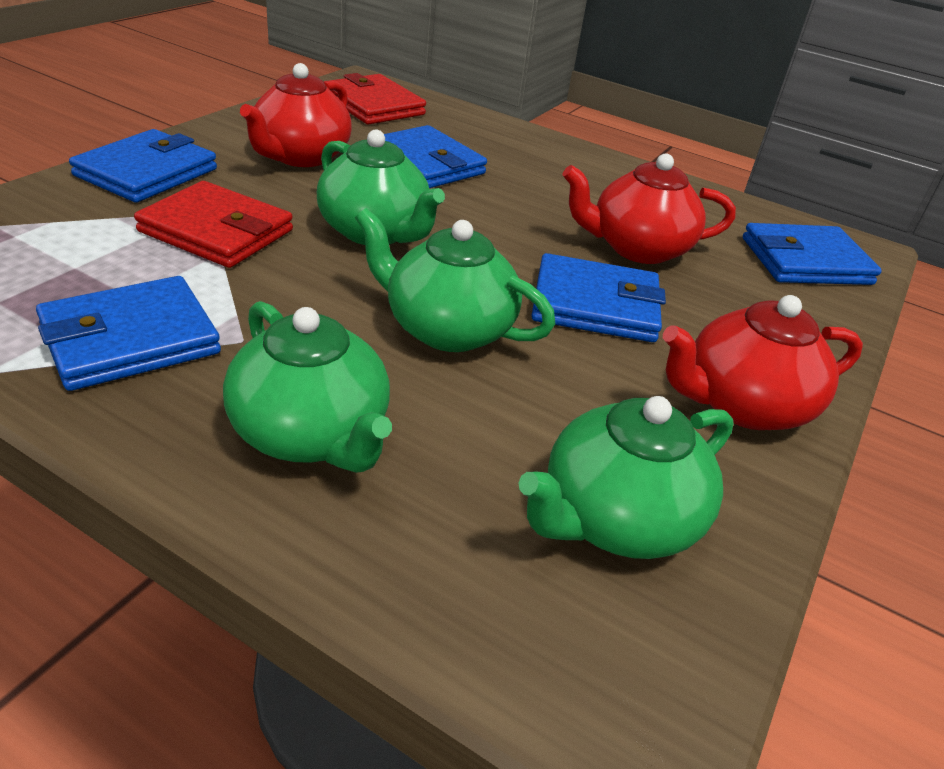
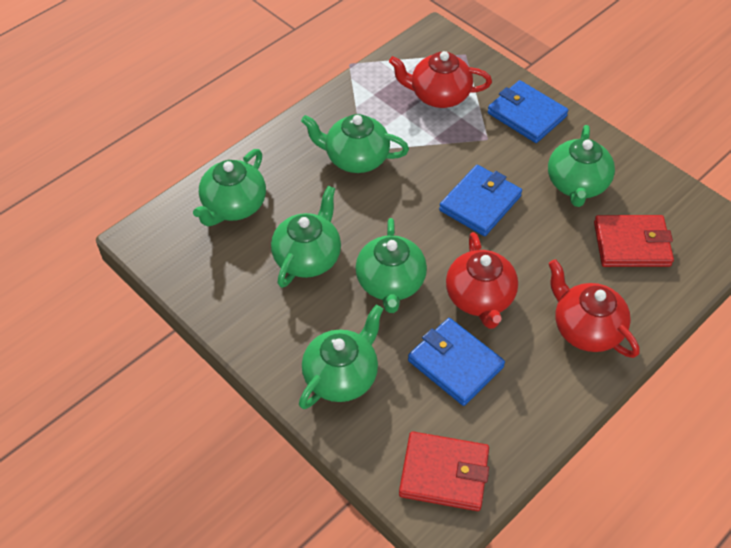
blue wallet: 5 -> 3
green teapot: 4 -> 6

